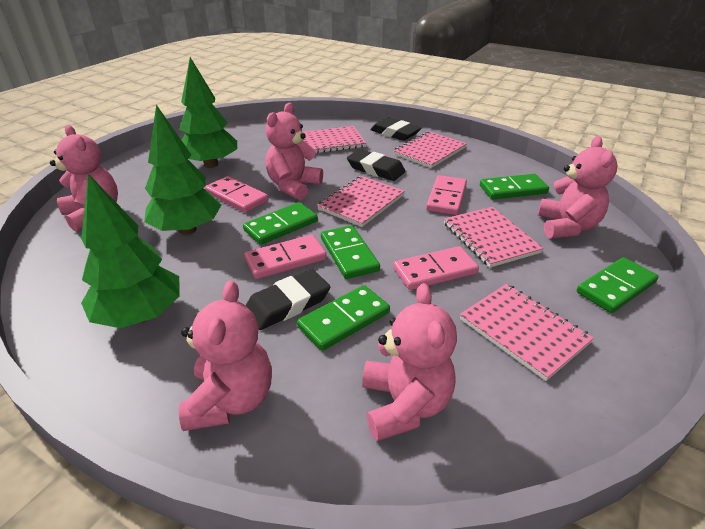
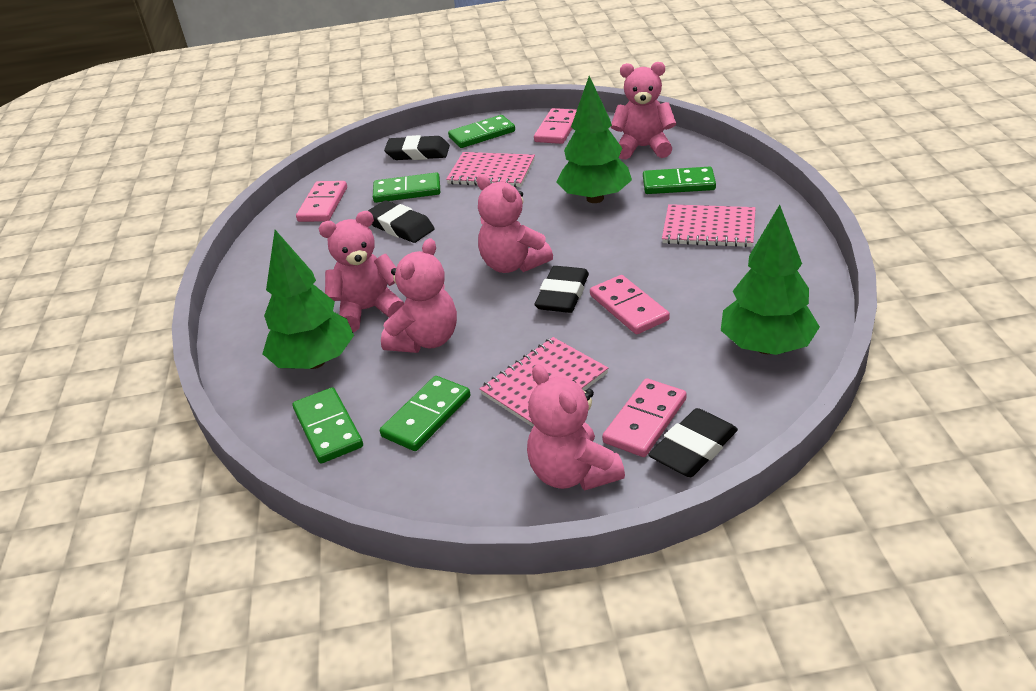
black eraser: 3 -> 4
pink notebook: 5 -> 3

